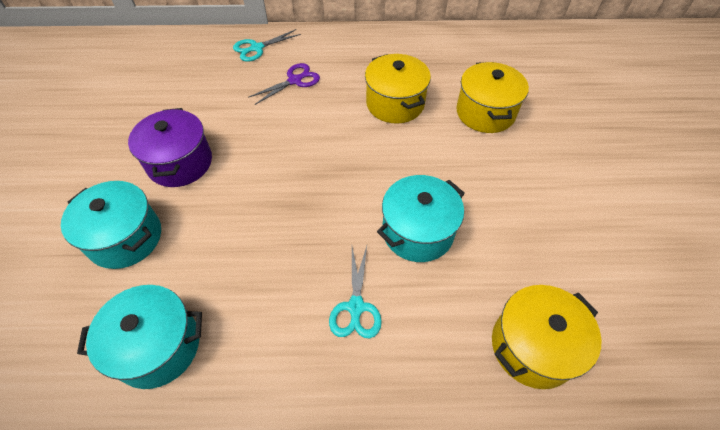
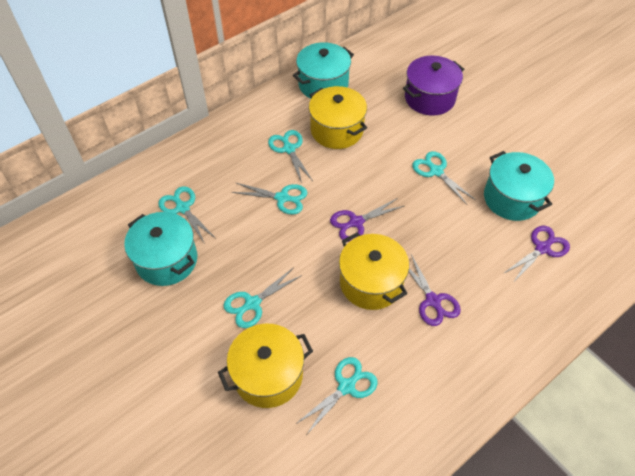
purple scissors: 1 -> 3
turquoise scissors: 2 -> 6

